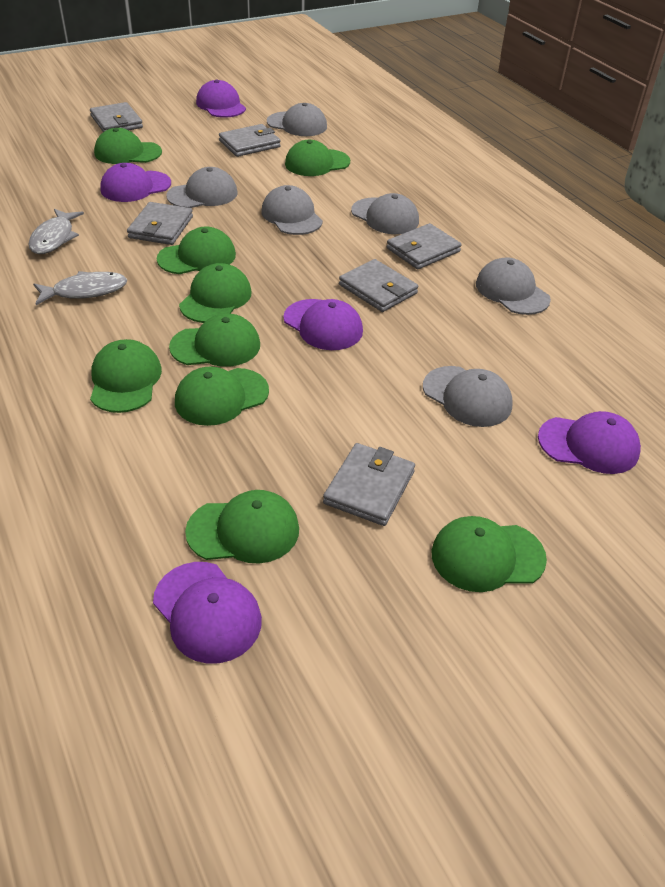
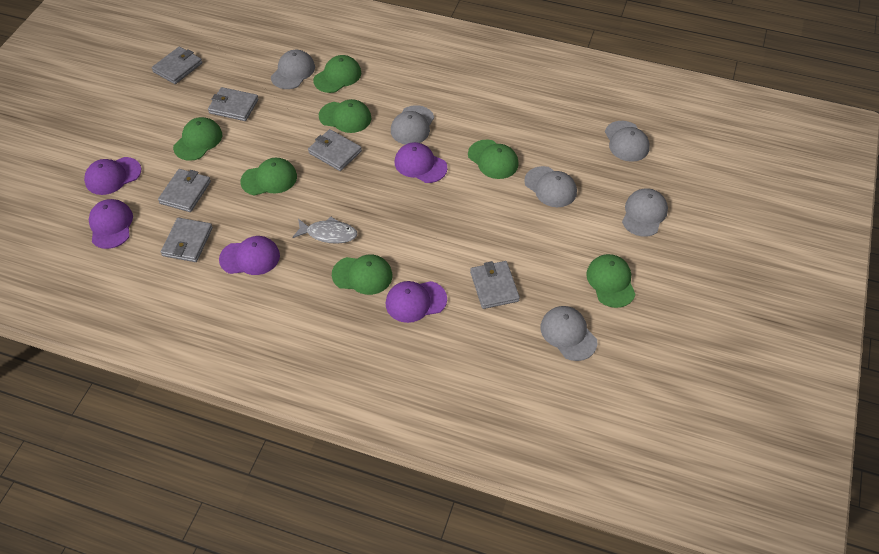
green cap: 9 -> 7
grey fish: 2 -> 1

